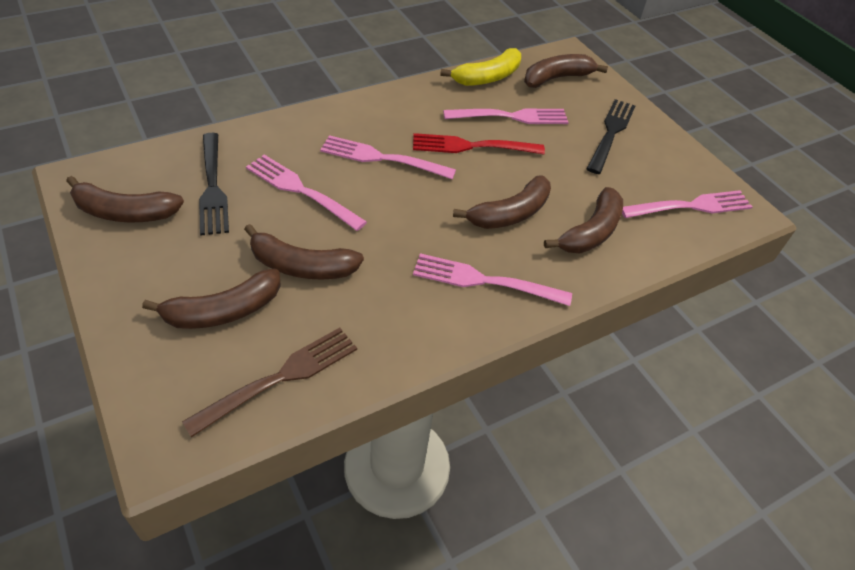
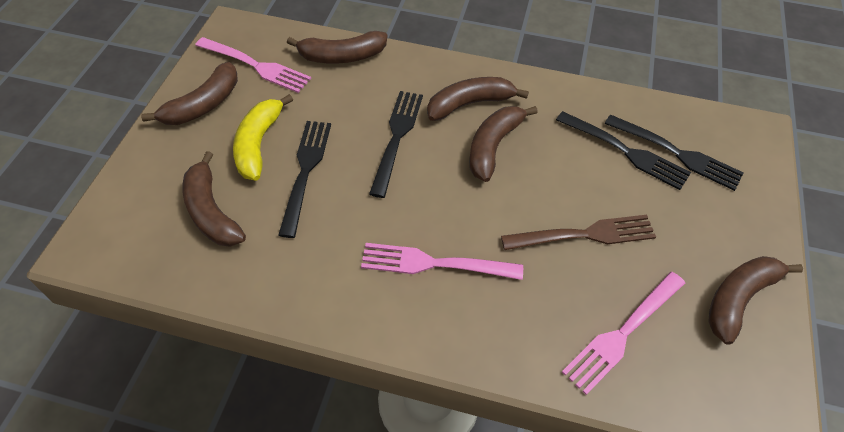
black fork: 2 -> 4
pink fork: 5 -> 3
red fork: 1 -> 0

